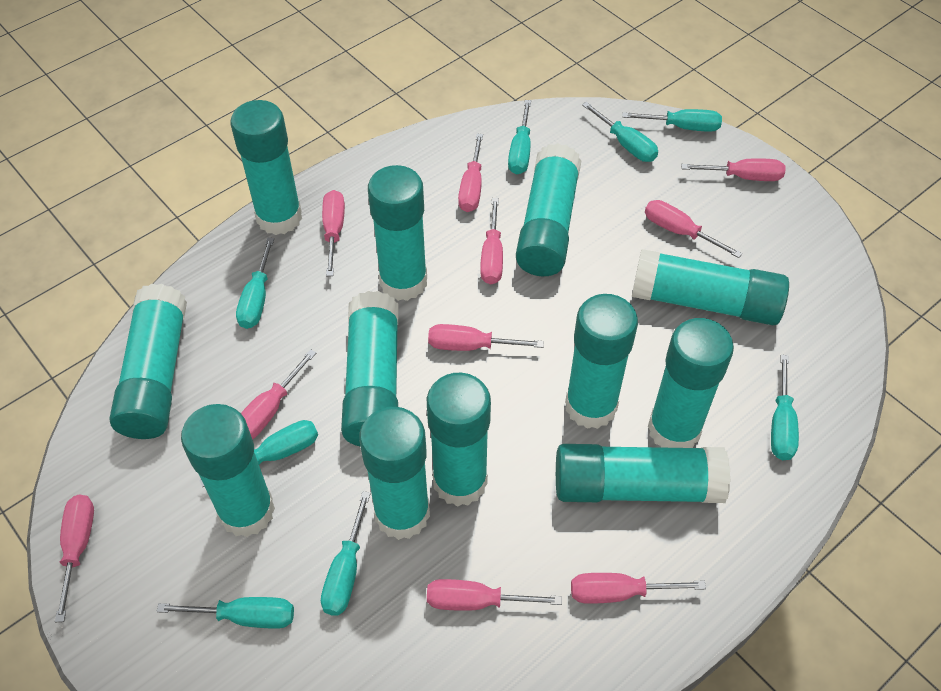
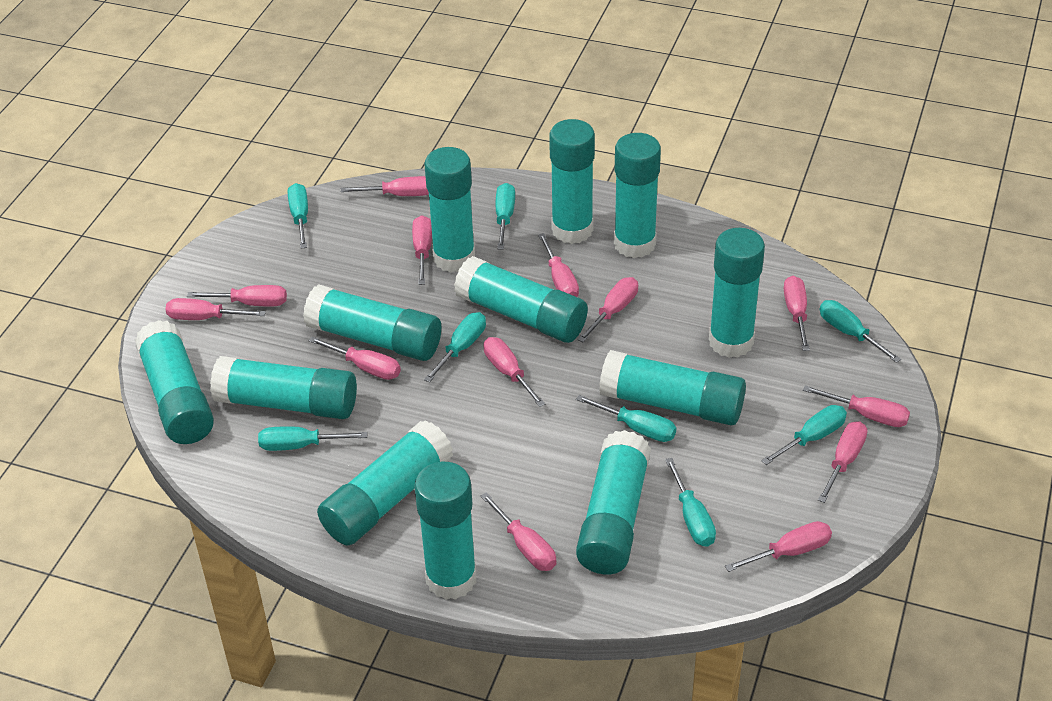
pink screwdriver: 10 -> 13

